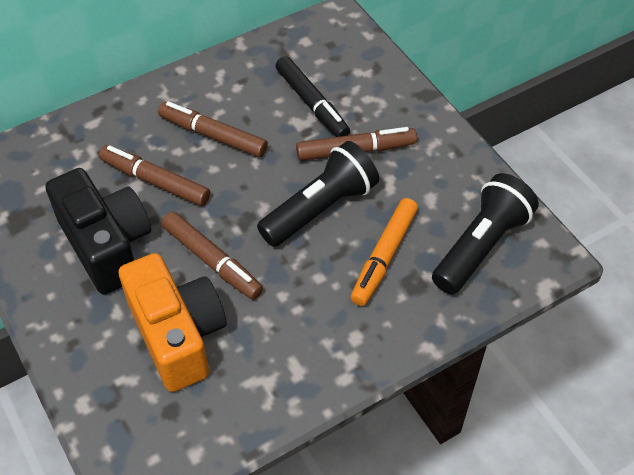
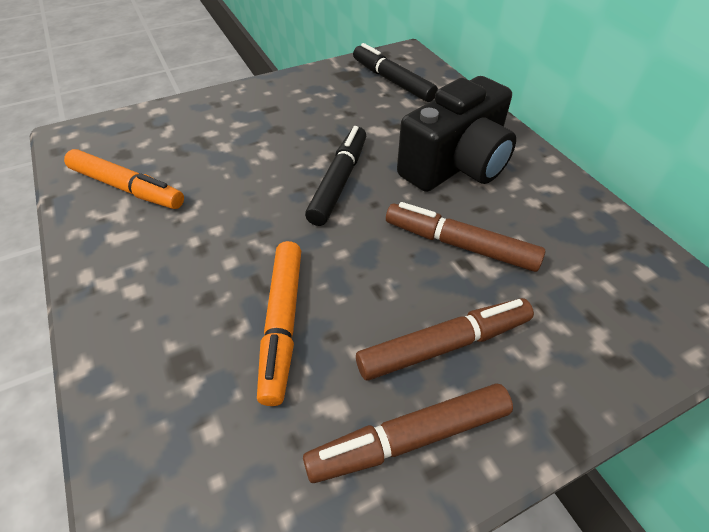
black flashlight: 2 -> 0
black marker: 1 -> 2
brown marker: 4 -> 3
orange camera: 1 -> 0
orange marker: 1 -> 2

